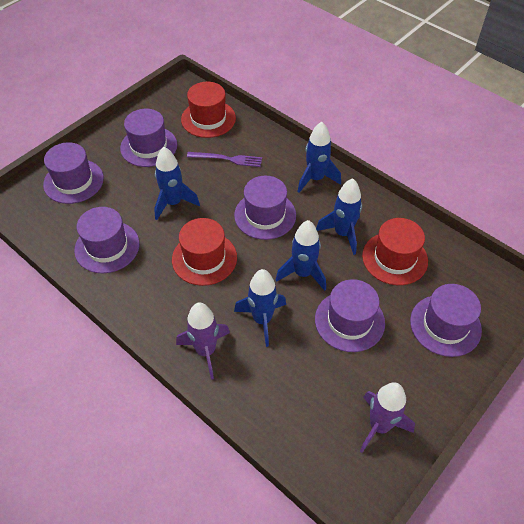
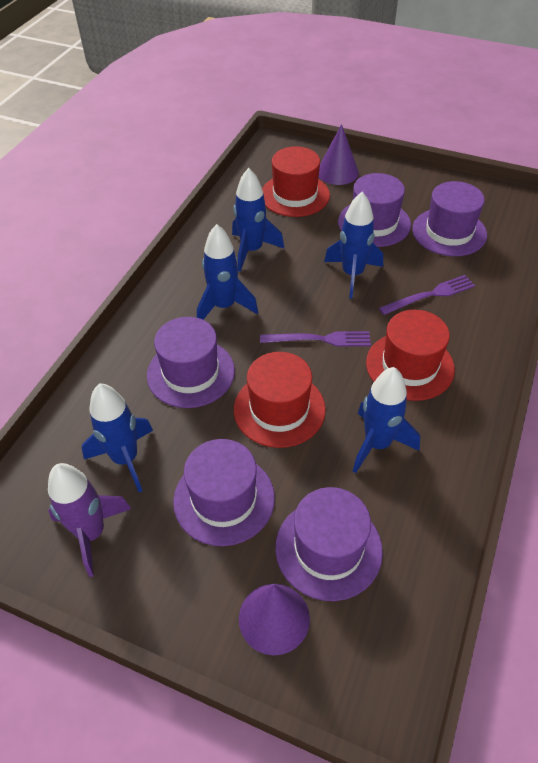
purple cone: 0 -> 2
purple fork: 1 -> 2
purple hat: 6 -> 5
purple rocket: 2 -> 1

